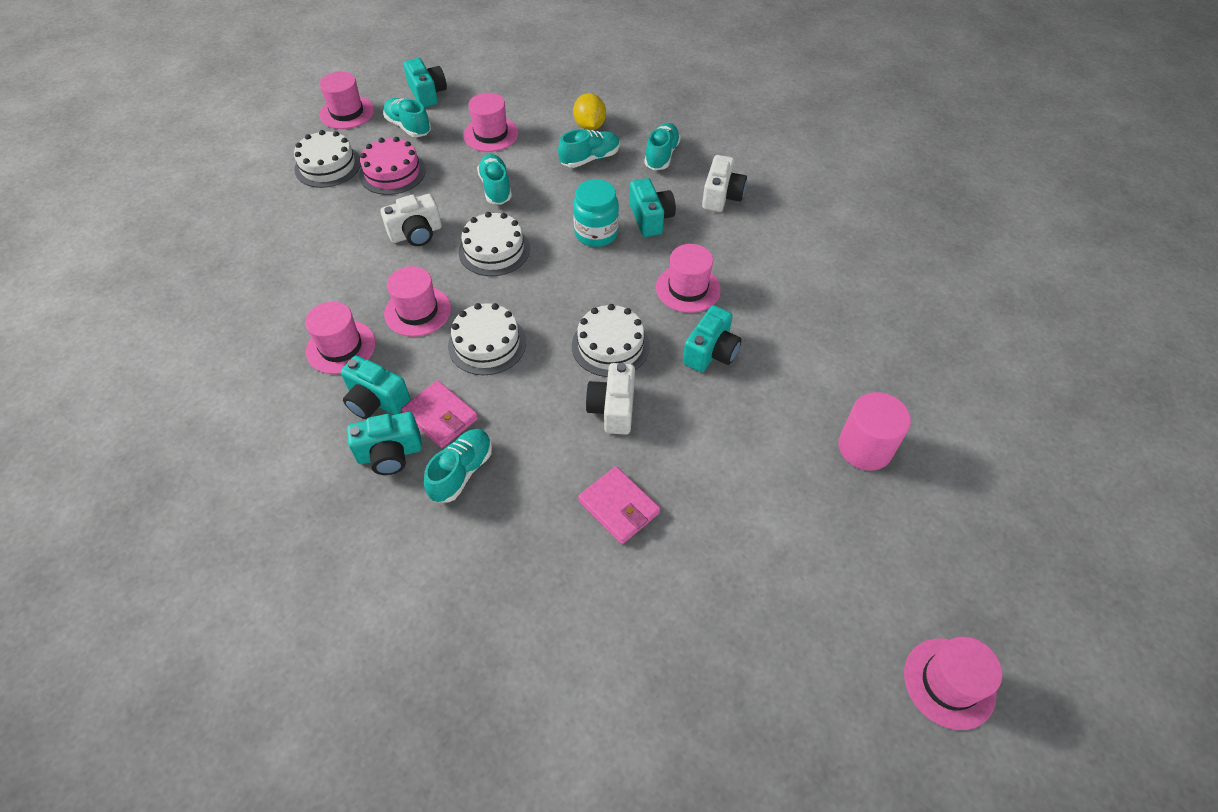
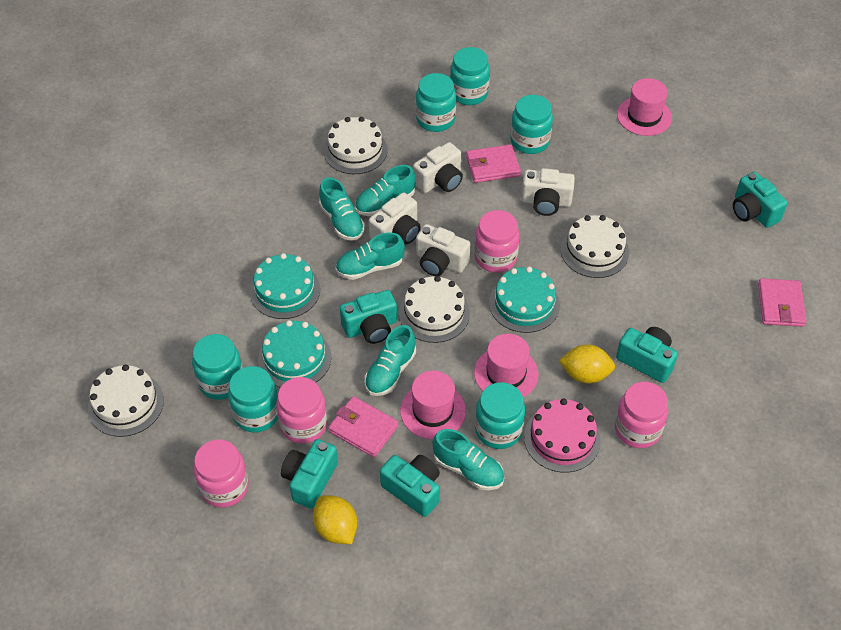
pink cylinder: 1 -> 0
pink hat: 6 -> 3
pink jar: 0 -> 4
pink wallet: 2 -> 3
turquoise cake: 0 -> 3
turquoise jar: 1 -> 6
white camera: 3 -> 4
yellow lemon: 1 -> 2

